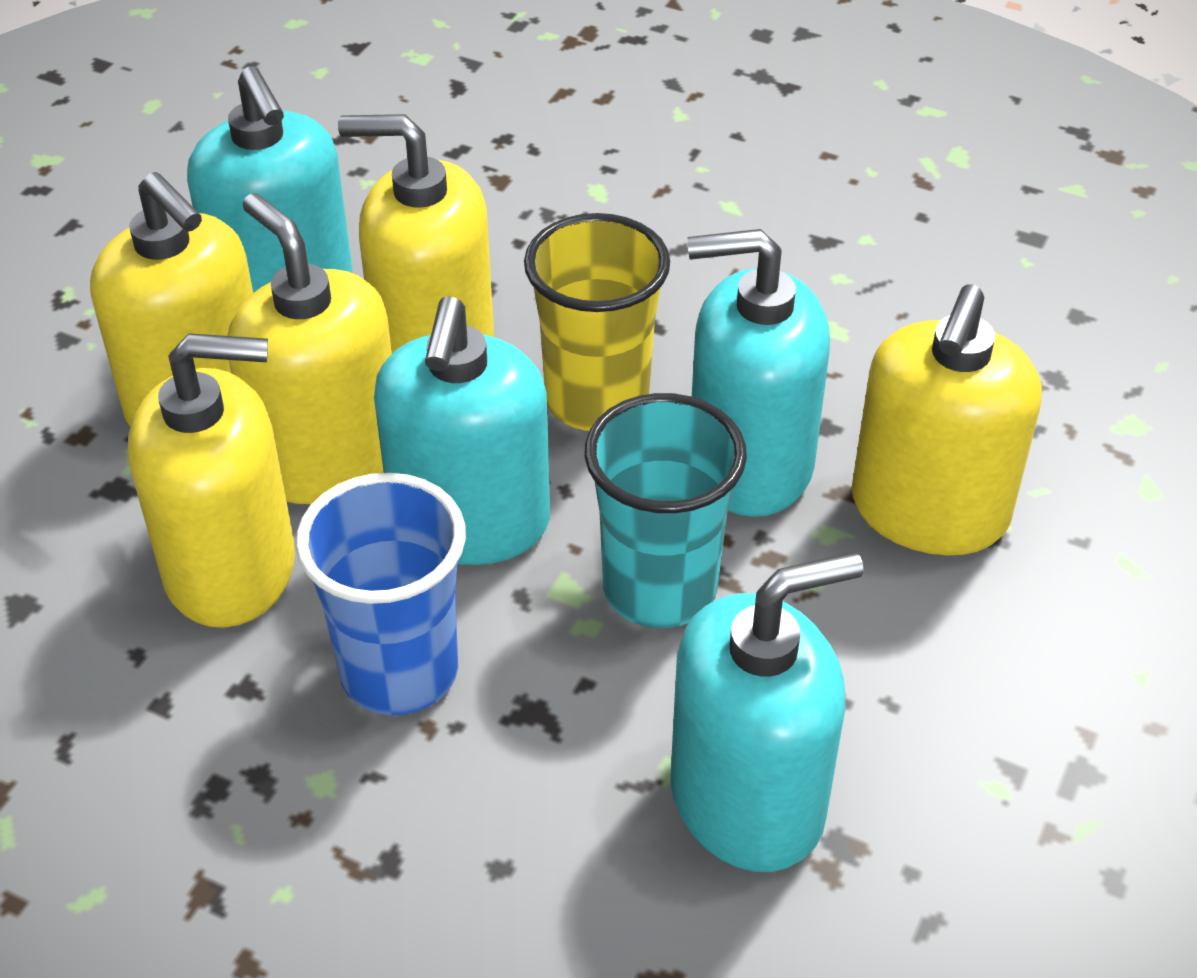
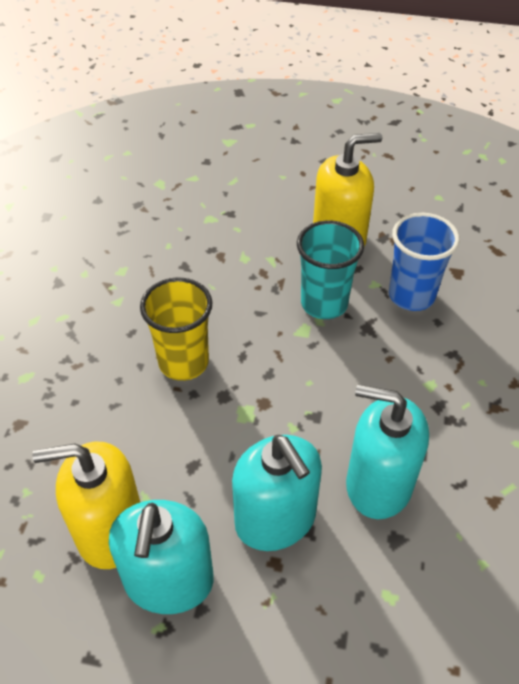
turquoise soap dispenser: 4 -> 3
yellow soap dispenser: 5 -> 2

